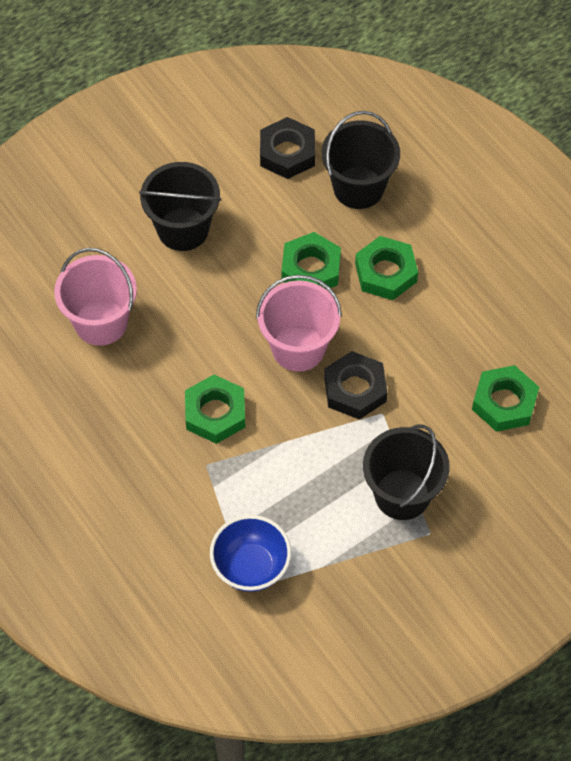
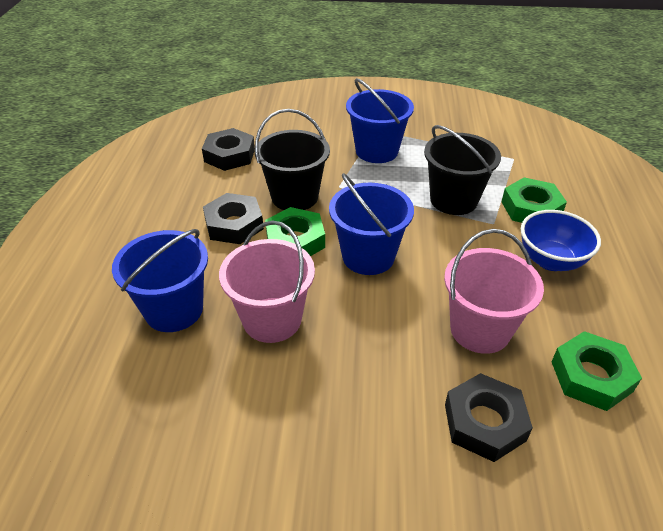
black bucket: 3 -> 2
black nut: 2 -> 3
blue bucket: 0 -> 3
green nut: 4 -> 3

